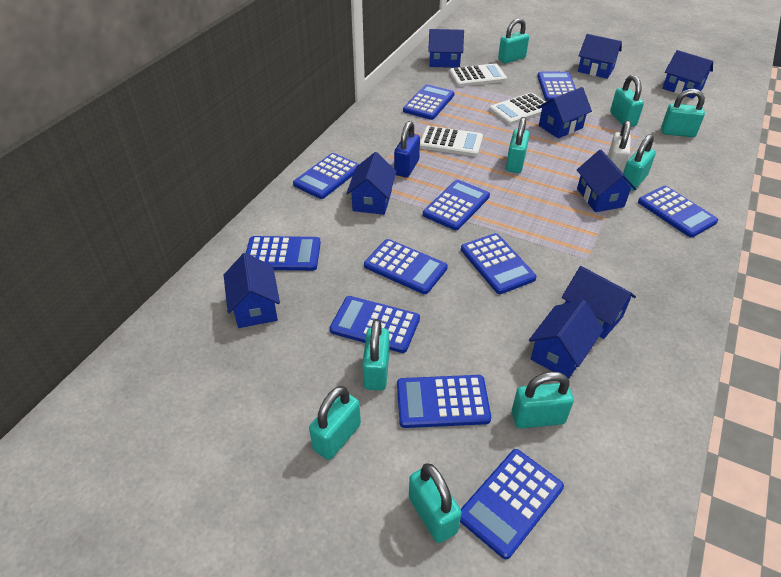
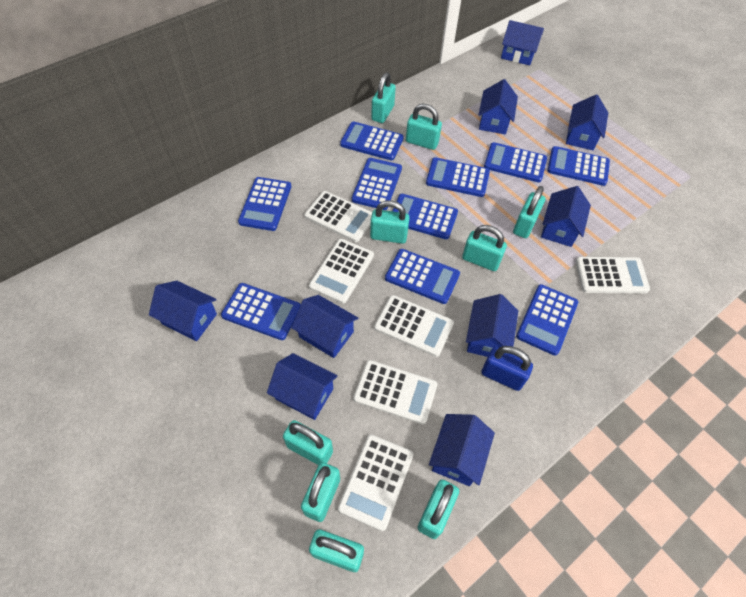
blue calculator: 11 -> 10
white calculator: 3 -> 6
white padlock: 1 -> 0

